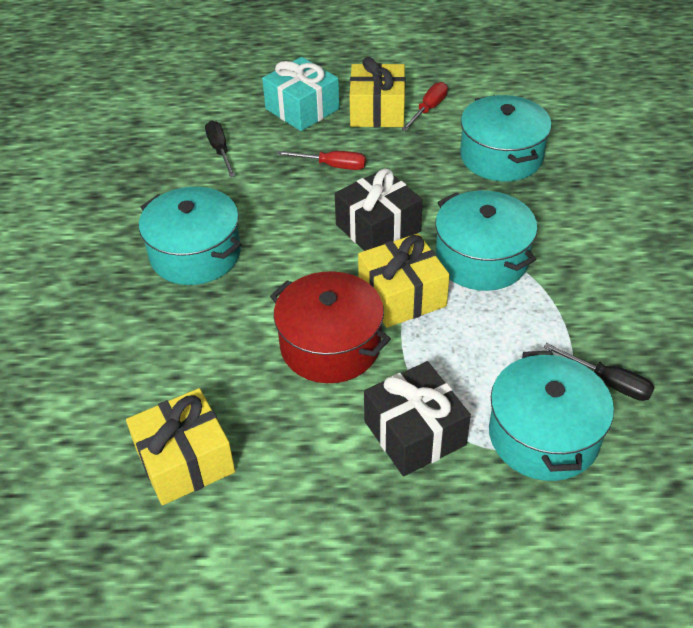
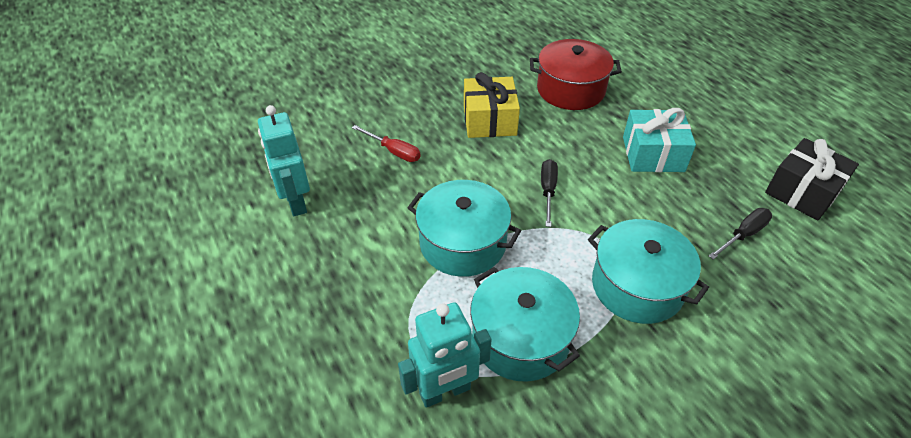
black gift: 2 -> 1
red screwdriver: 2 -> 1
turquoise pot: 4 -> 3
turquoise robot: 0 -> 2
yellow gift: 3 -> 1

